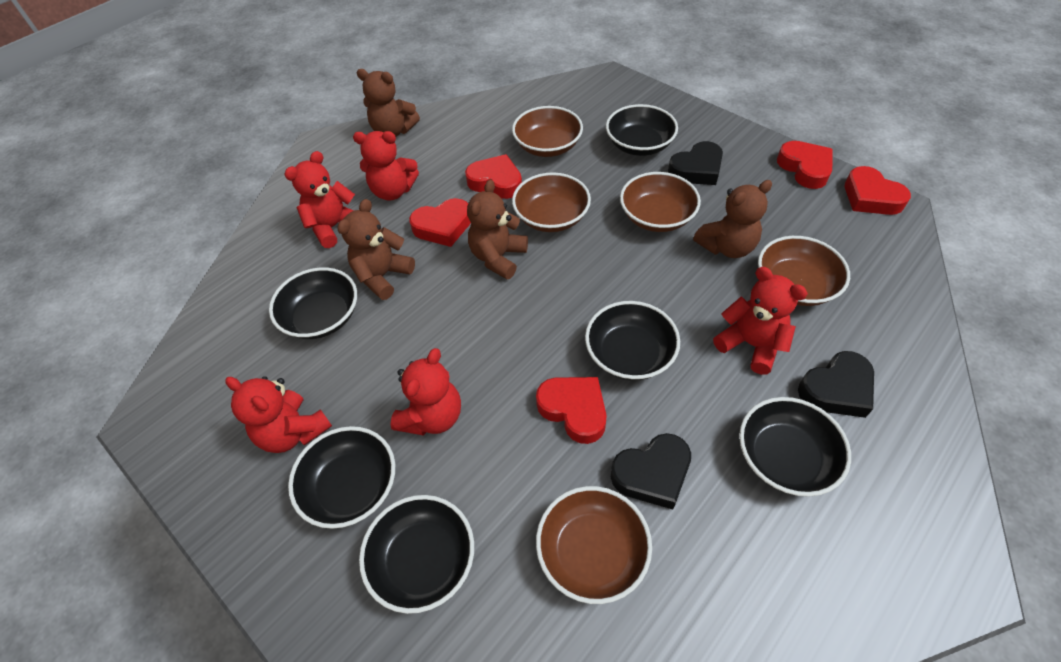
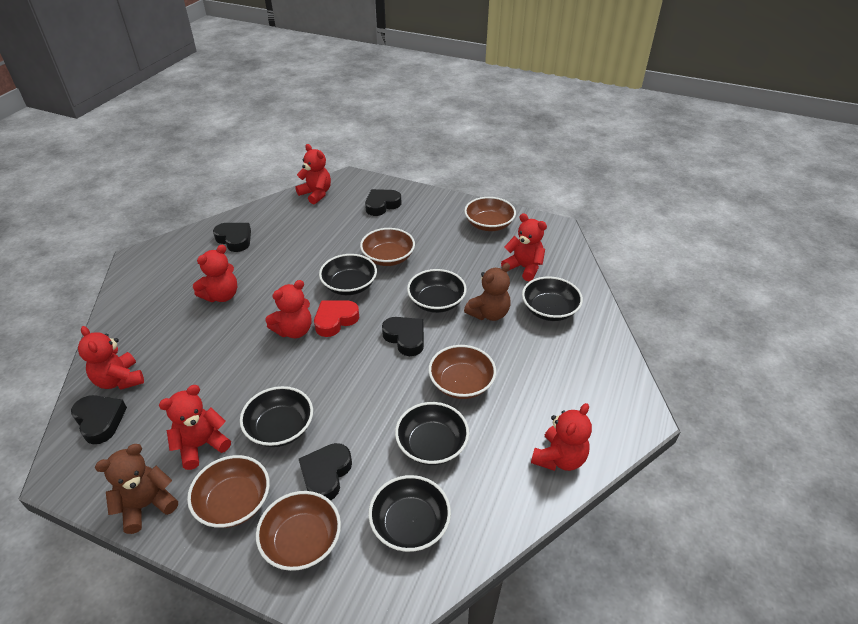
black heart: 3 -> 5
brown teddy bear: 4 -> 2
red heart: 5 -> 1
red teddy bear: 5 -> 7

